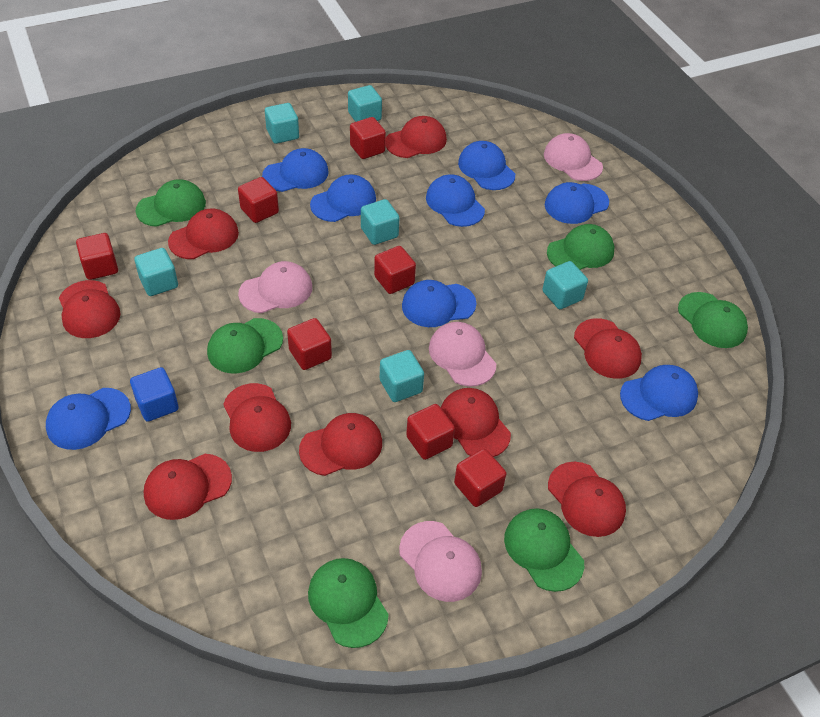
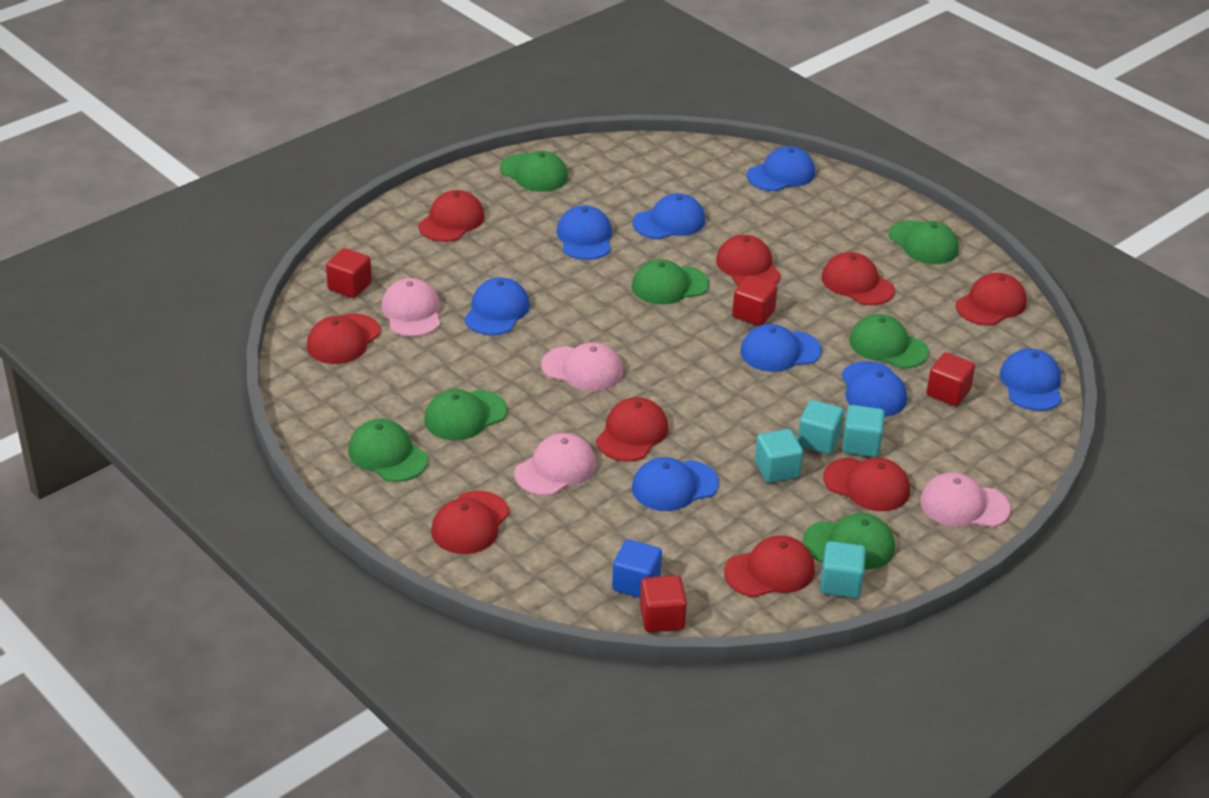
green cap: 6 -> 7
red cube: 7 -> 4
turquoise cube: 6 -> 4

